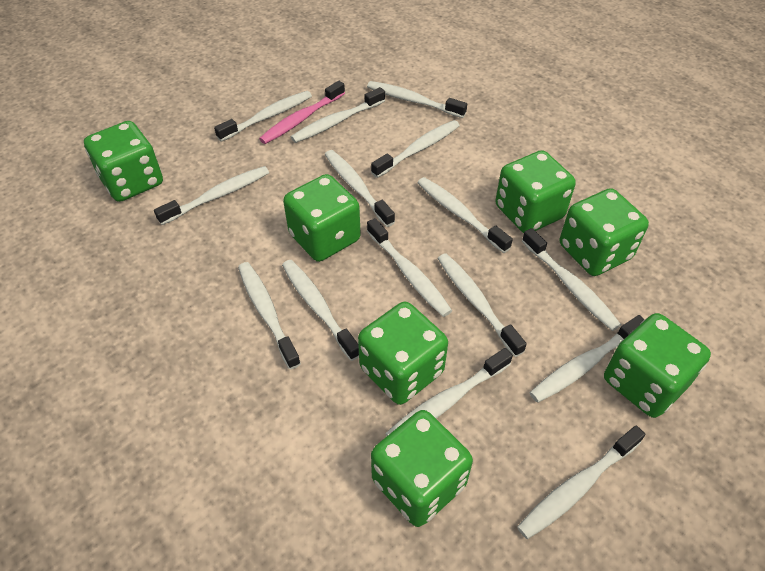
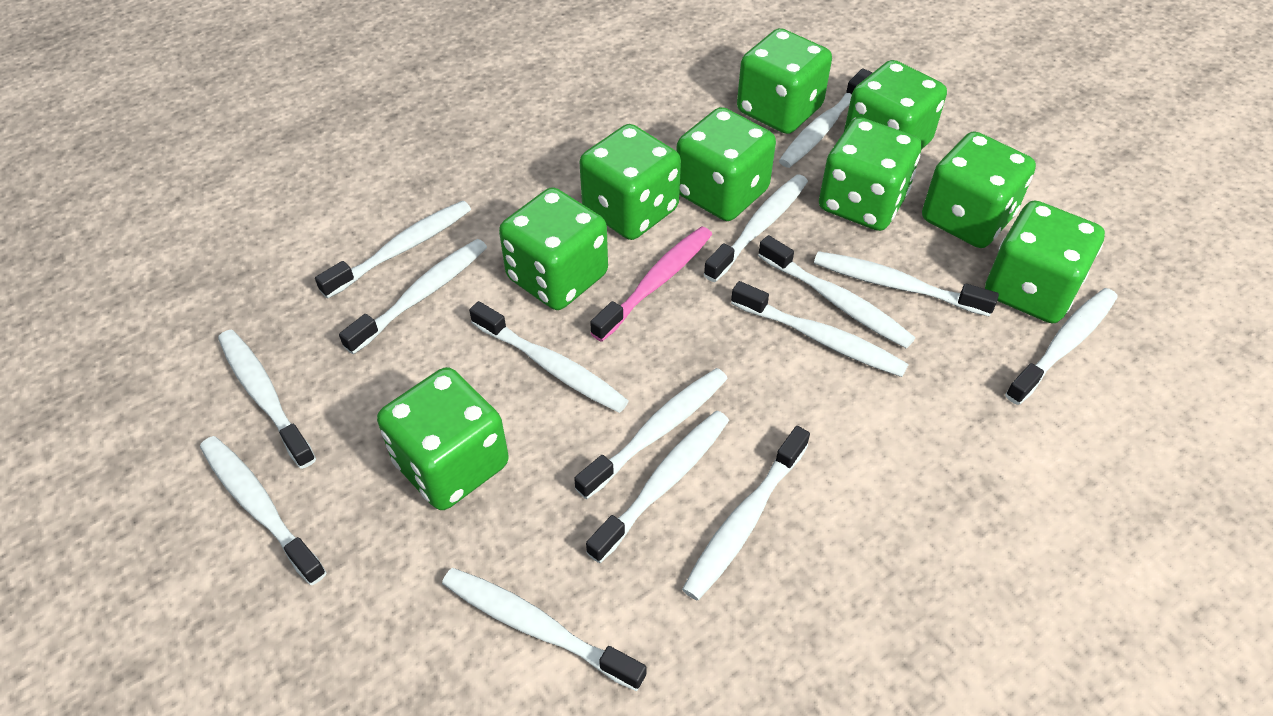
green dice: 7 -> 9

